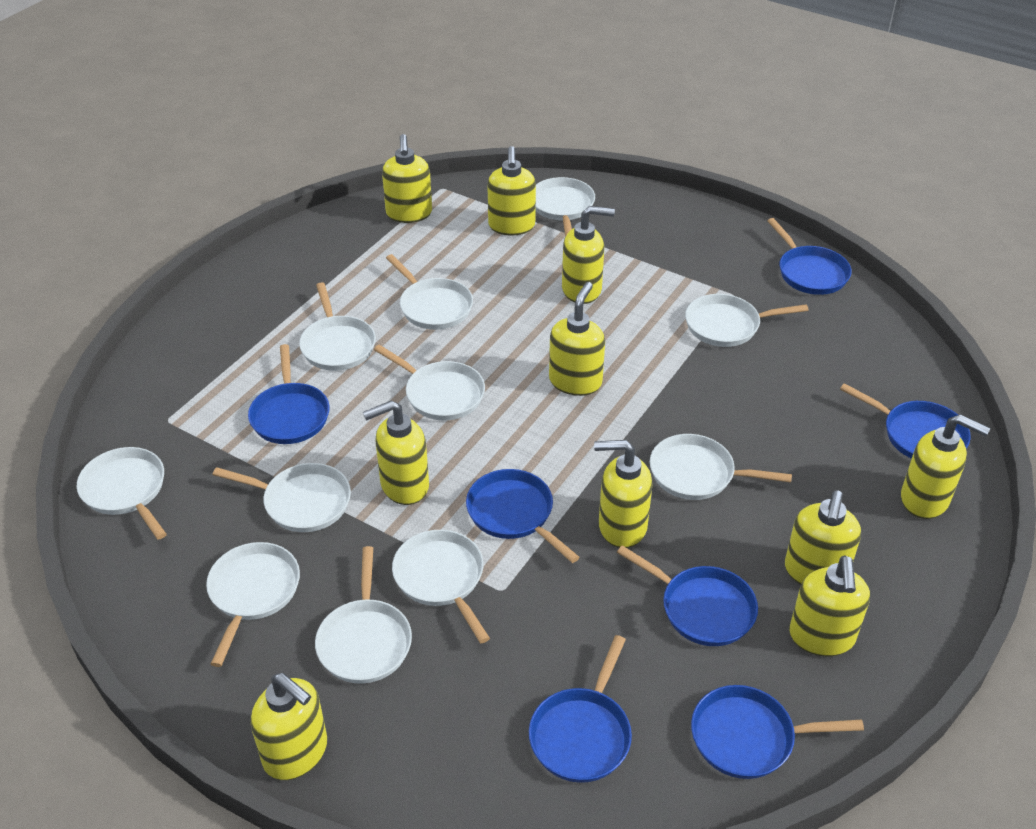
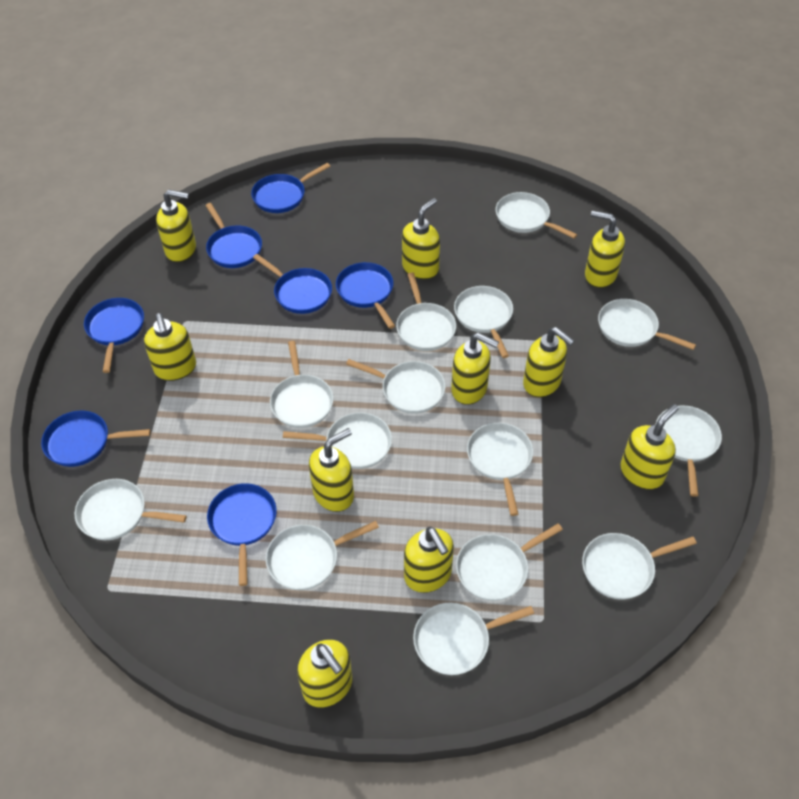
white pan: 11 -> 14

